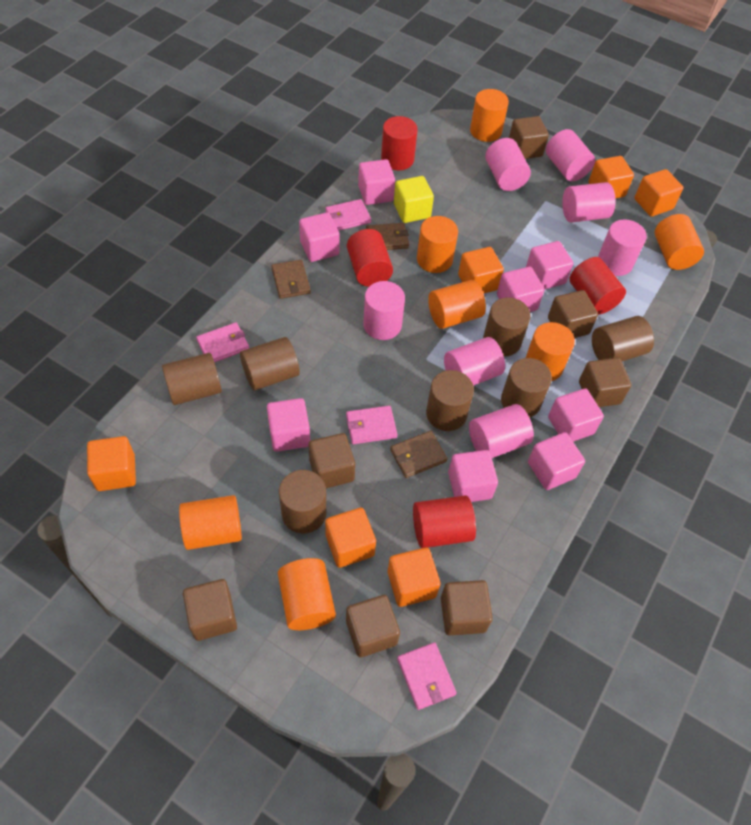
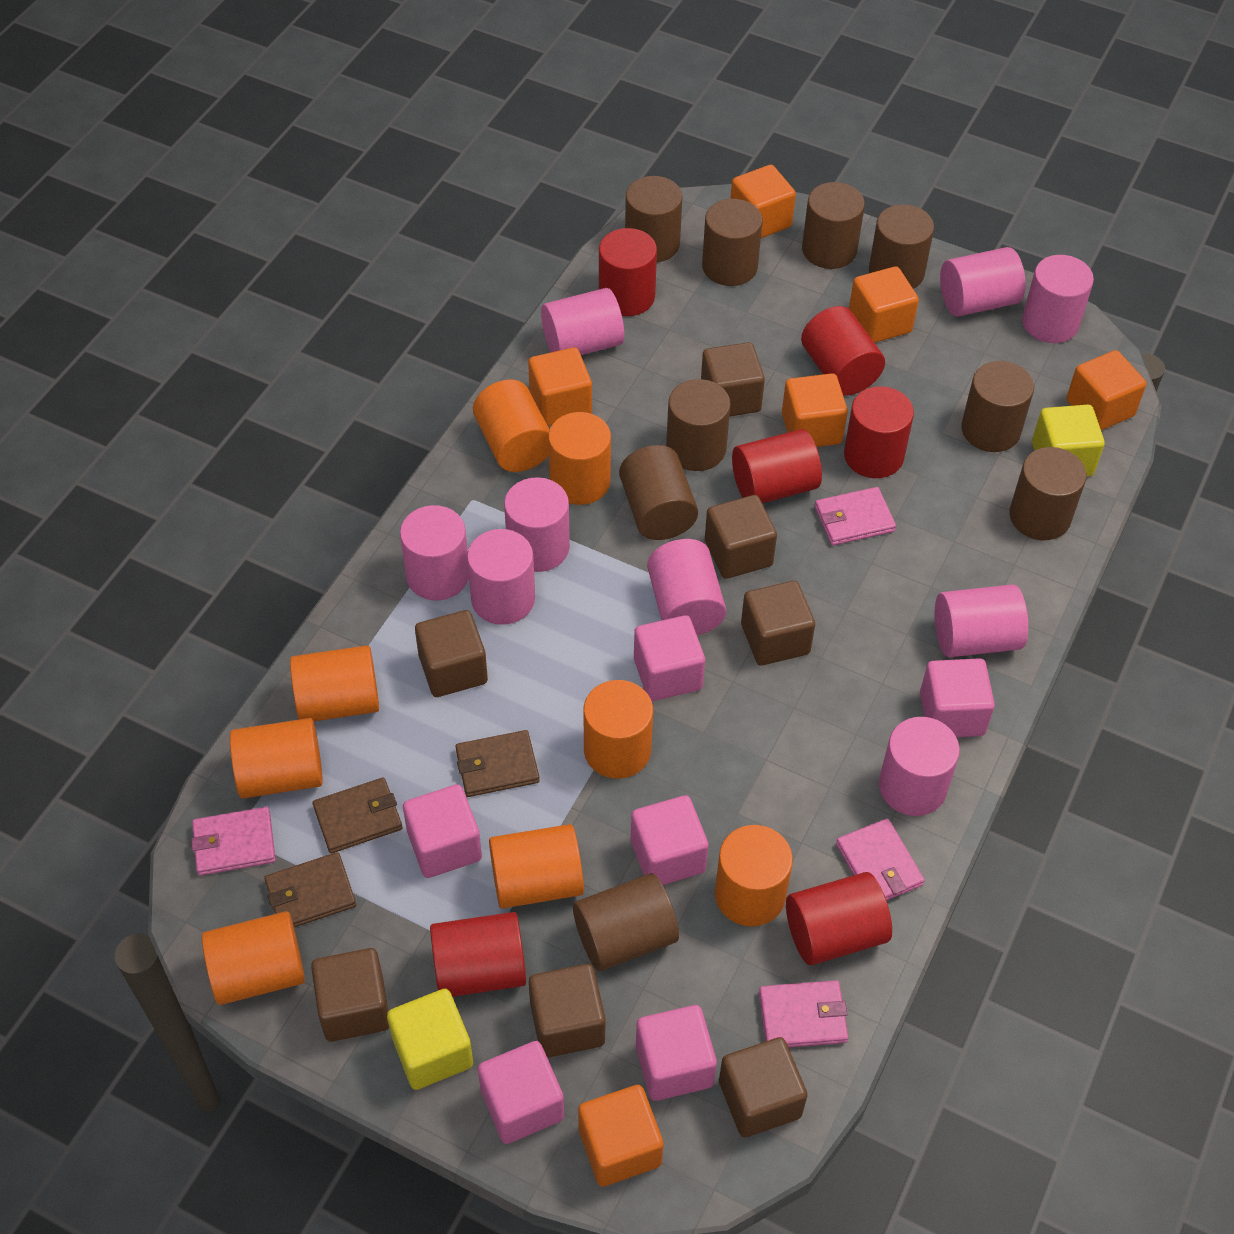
brown cylinder: 7 -> 9
orange cylinder: 7 -> 8
pink cube: 8 -> 6
pink cylinder: 7 -> 9
red cylinder: 4 -> 6
yellow cube: 1 -> 2

